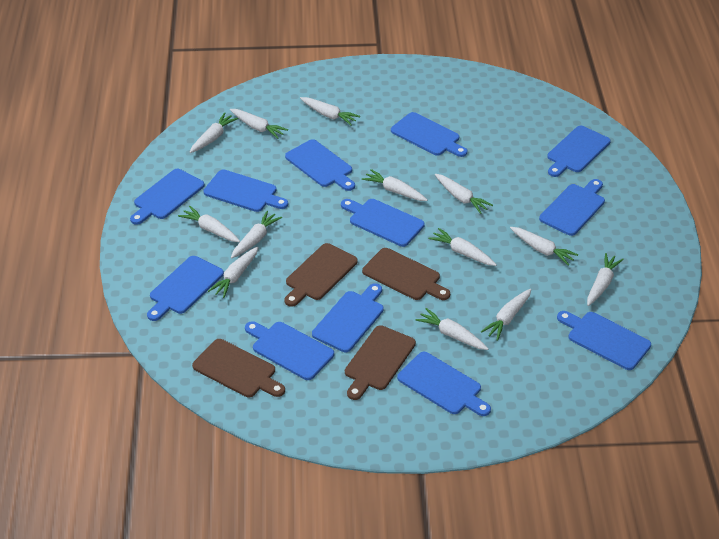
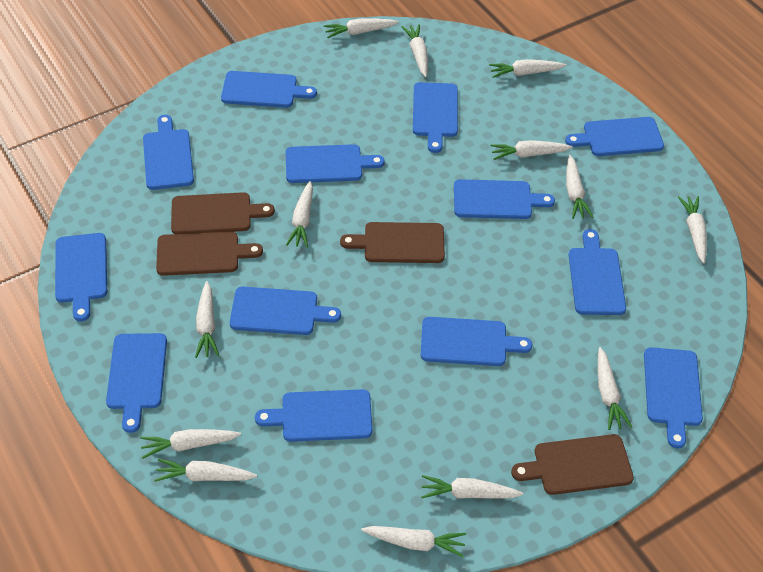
blue cutting board: 12 -> 13

